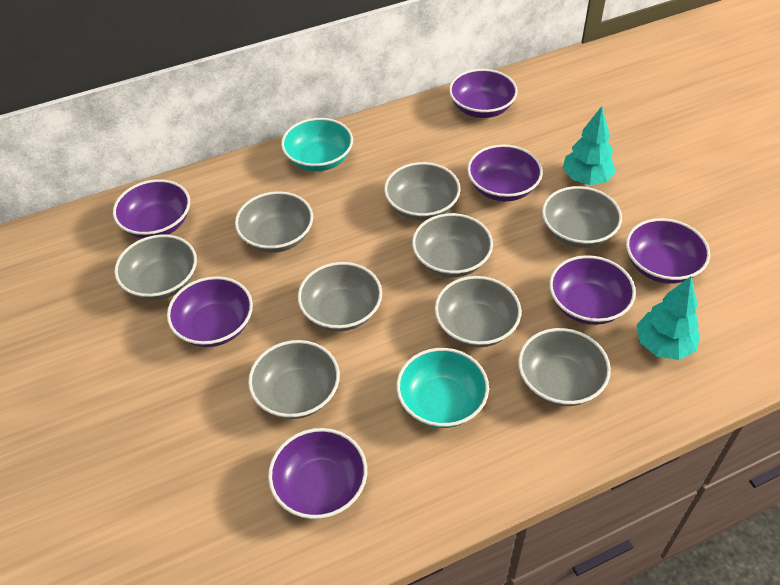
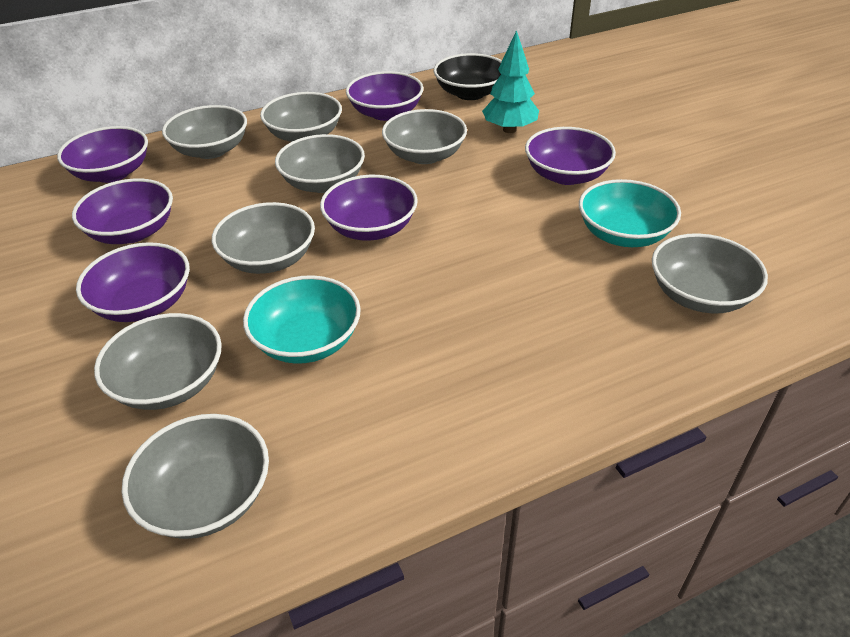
black bowl: 0 -> 1
grey bowl: 9 -> 8
purple bowl: 7 -> 6
turquoise tree: 2 -> 1

